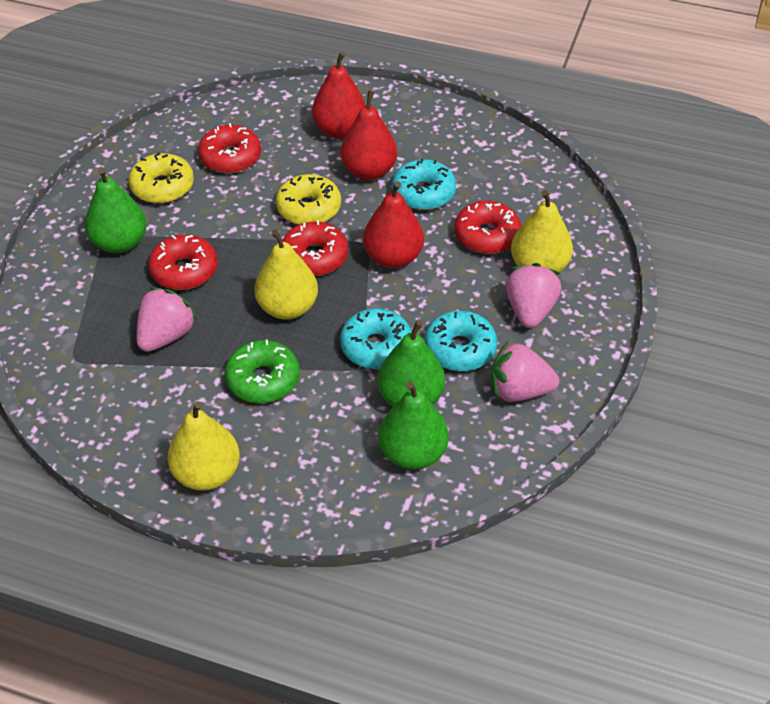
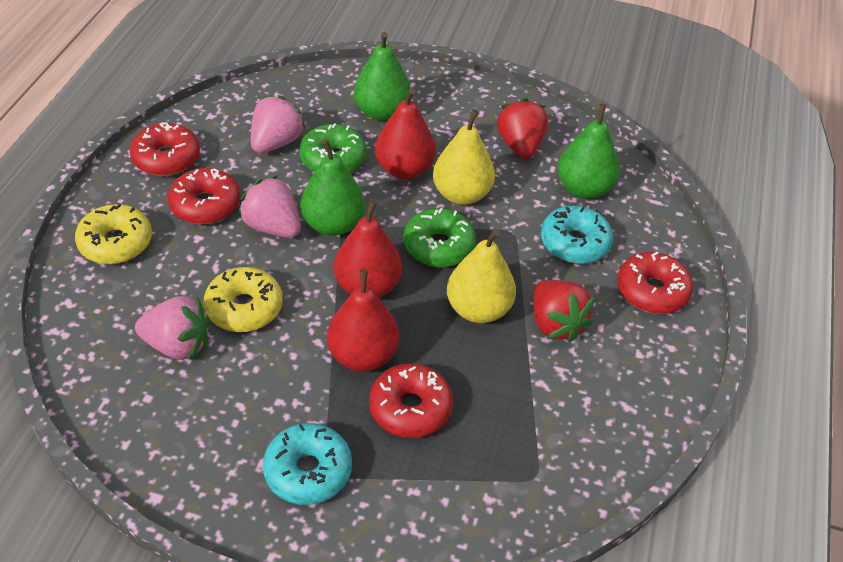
green donut: 1 -> 2
red strawberry: 0 -> 2
turquoise donut: 3 -> 2
yellow pear: 3 -> 2

